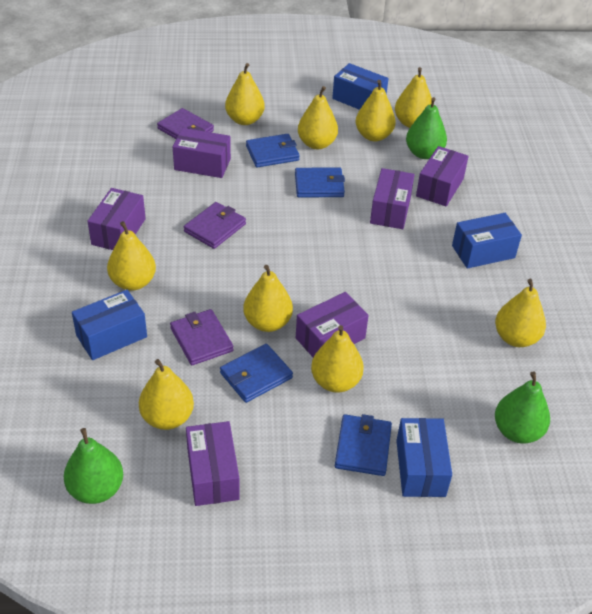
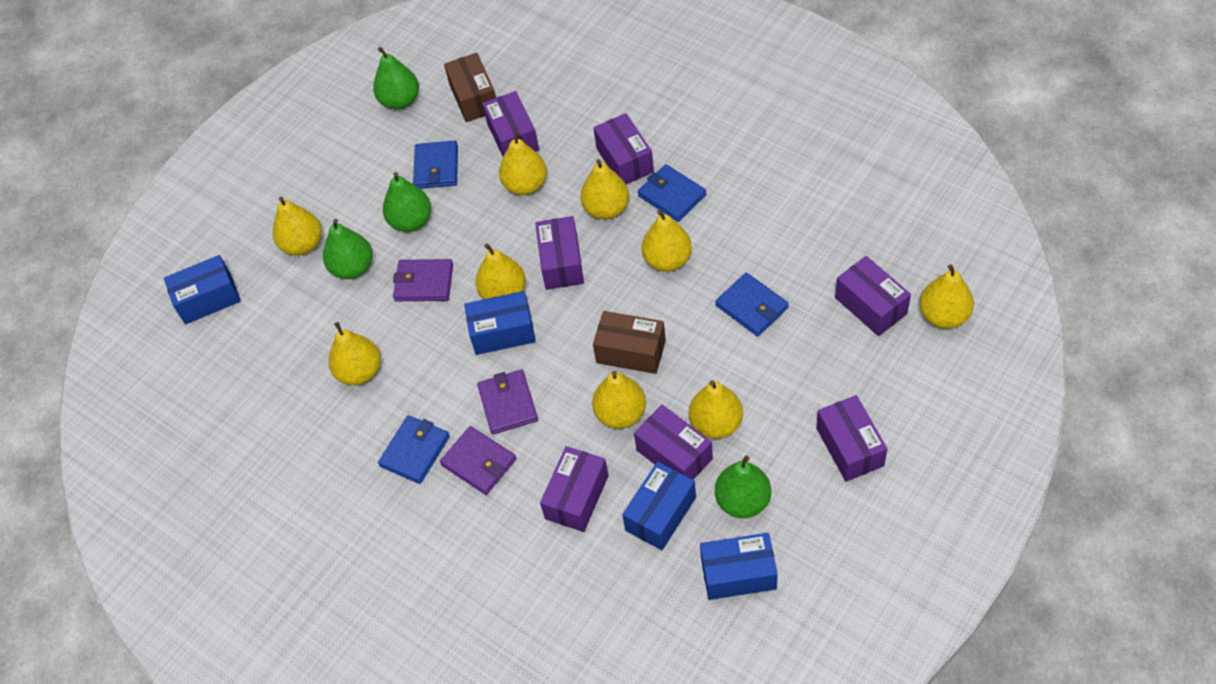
brown box: 0 -> 2
green pear: 3 -> 4
purple box: 6 -> 7

